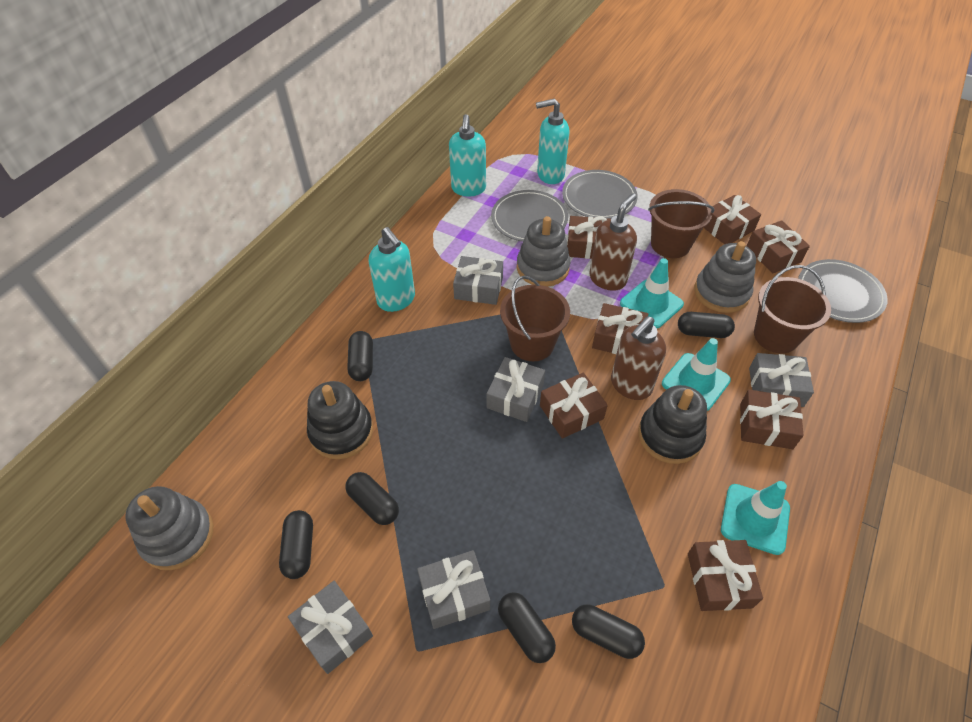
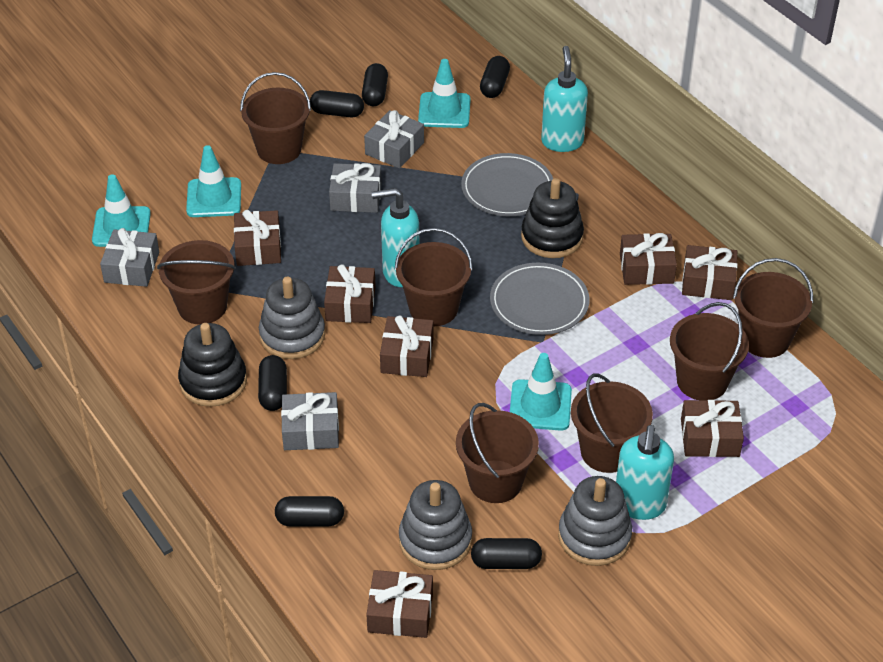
brown bucket: 3 -> 7
brown soap dispenser: 2 -> 0
grey gift: 5 -> 4
grey plate: 3 -> 2
turquoise traffic cone: 3 -> 4

